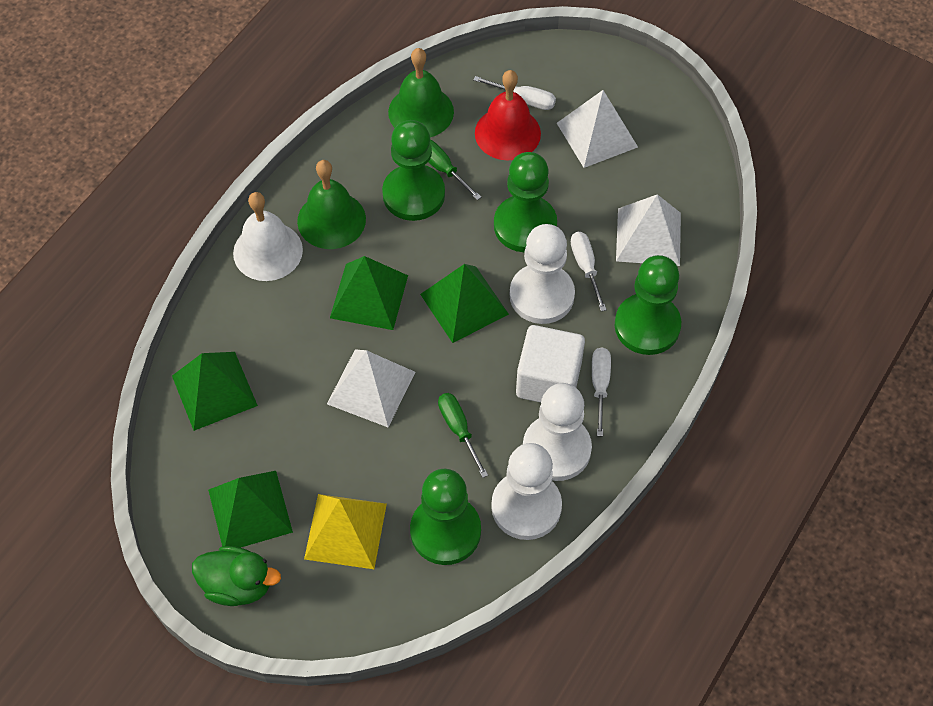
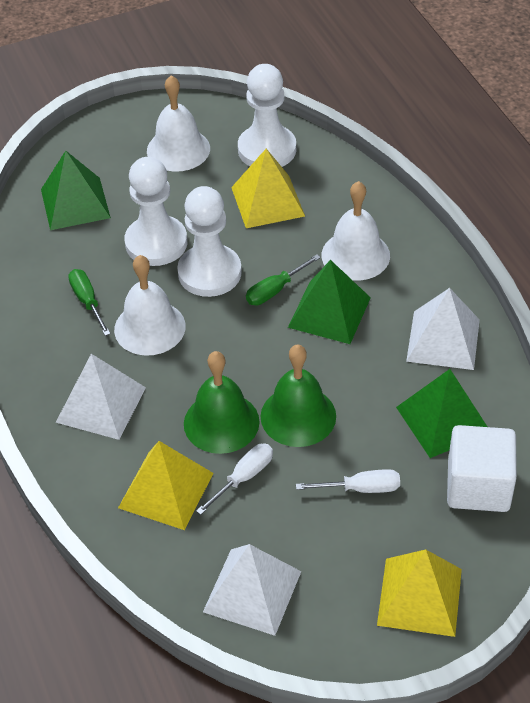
green duck: 1 -> 0
green pawn: 4 -> 0
green pyramid: 4 -> 3
red bell: 1 -> 0
white bell: 1 -> 3
white screwdriver: 3 -> 2
yellow pyramid: 1 -> 3

